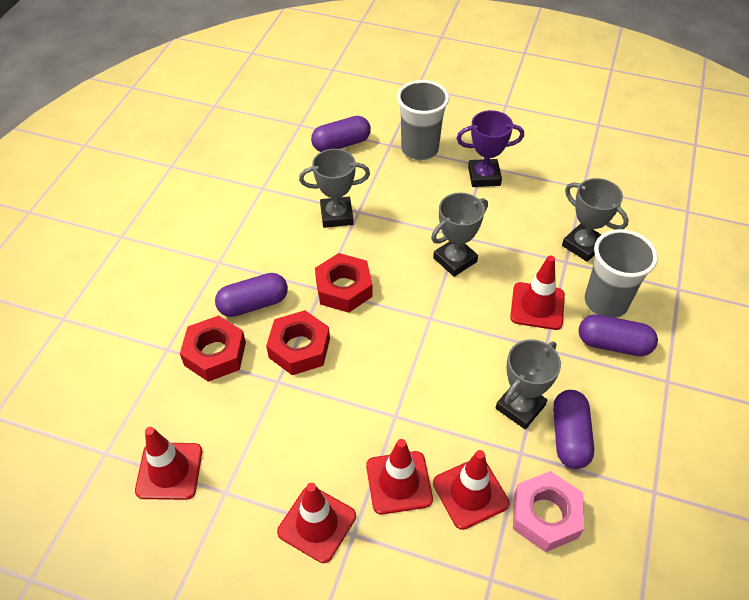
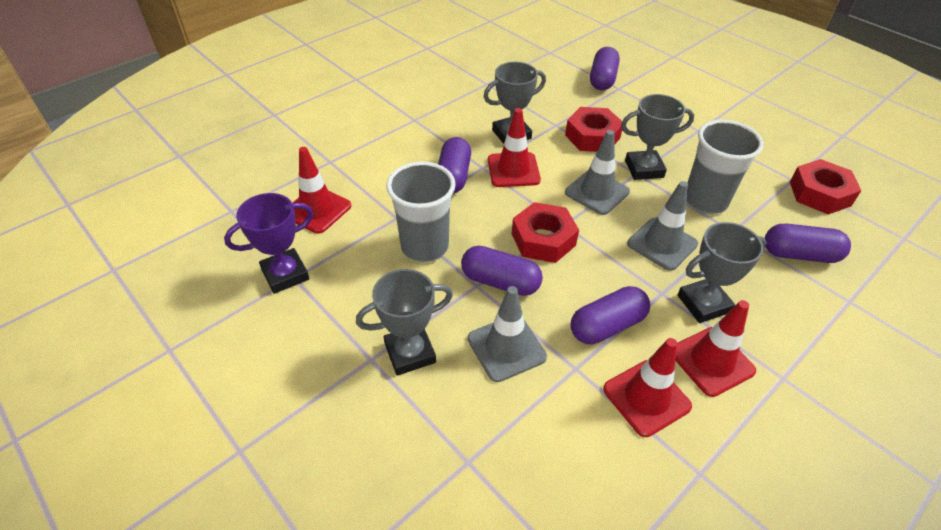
grey traffic cone: 0 -> 3
pink nut: 1 -> 0
purple capsule: 4 -> 5
red traffic cone: 5 -> 4

